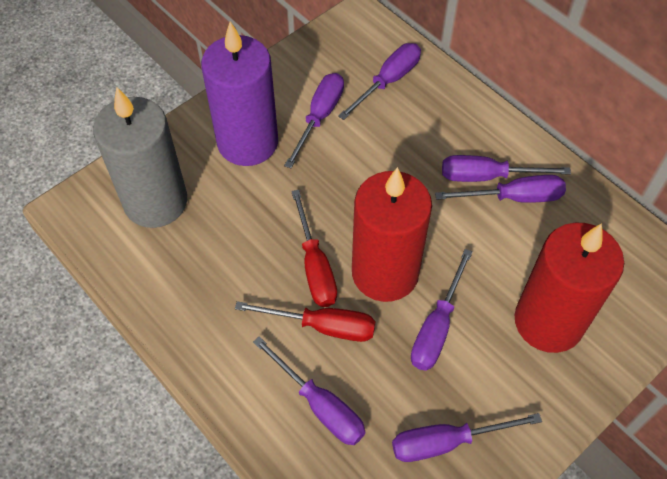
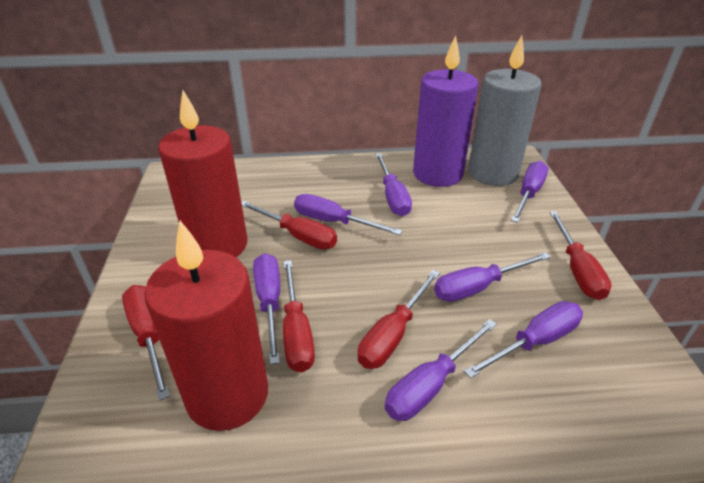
red screwdriver: 2 -> 5

